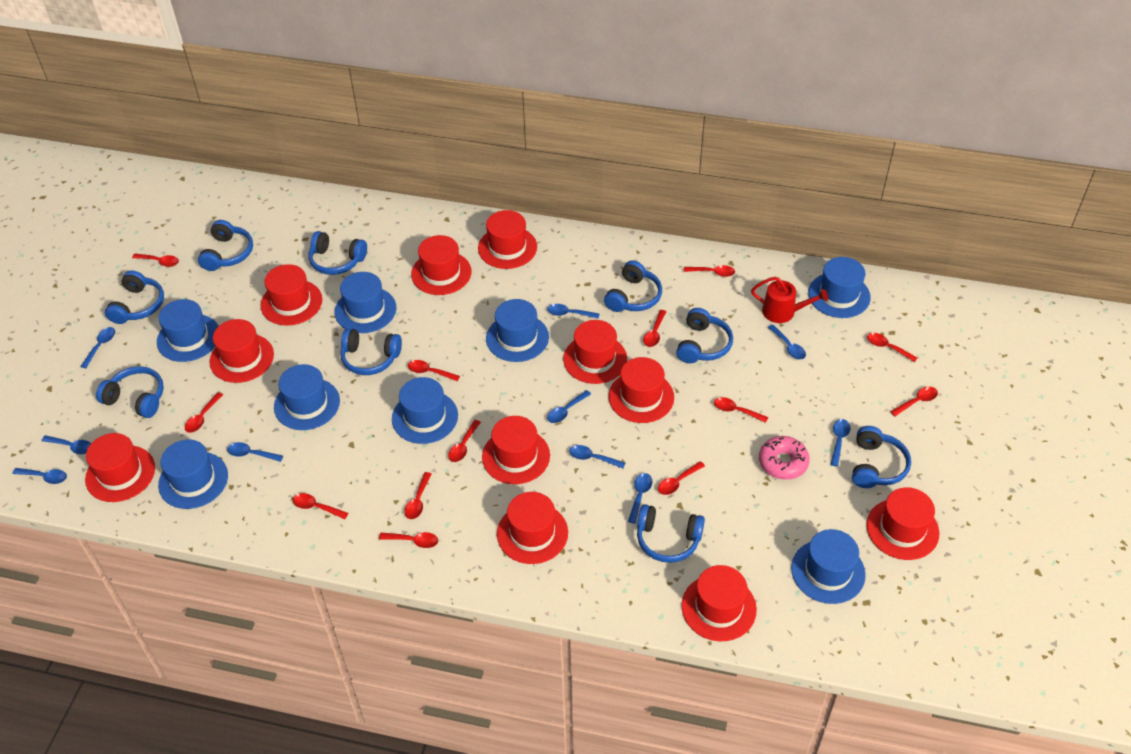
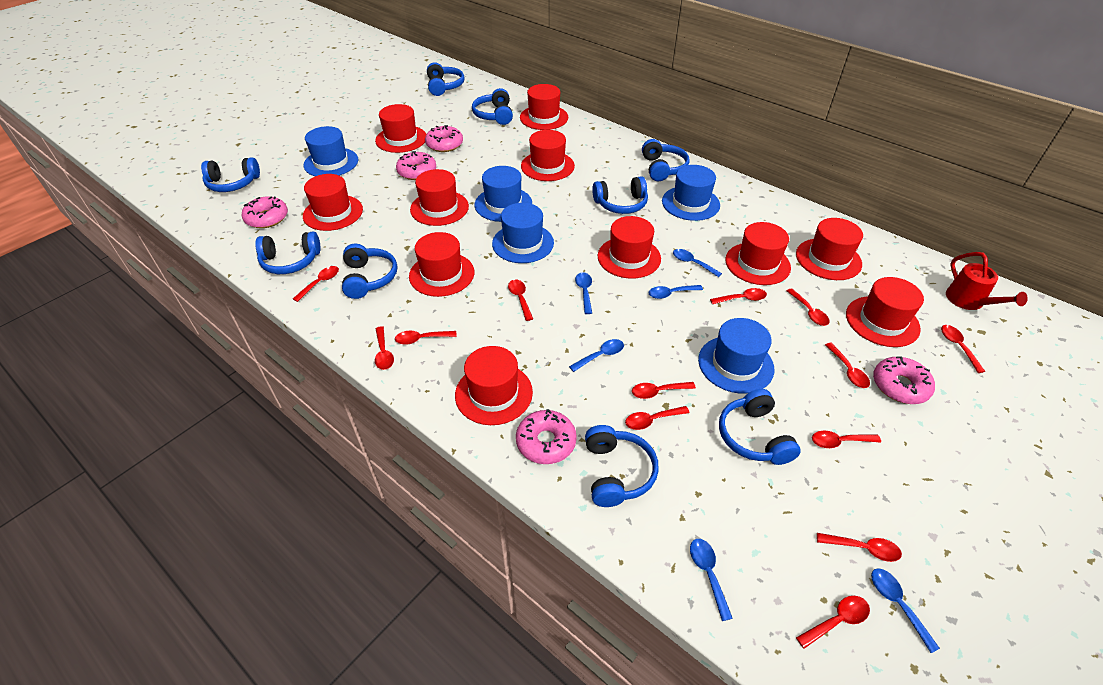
blue hat: 8 -> 5
blue spoon: 10 -> 6
pink donut: 1 -> 5

